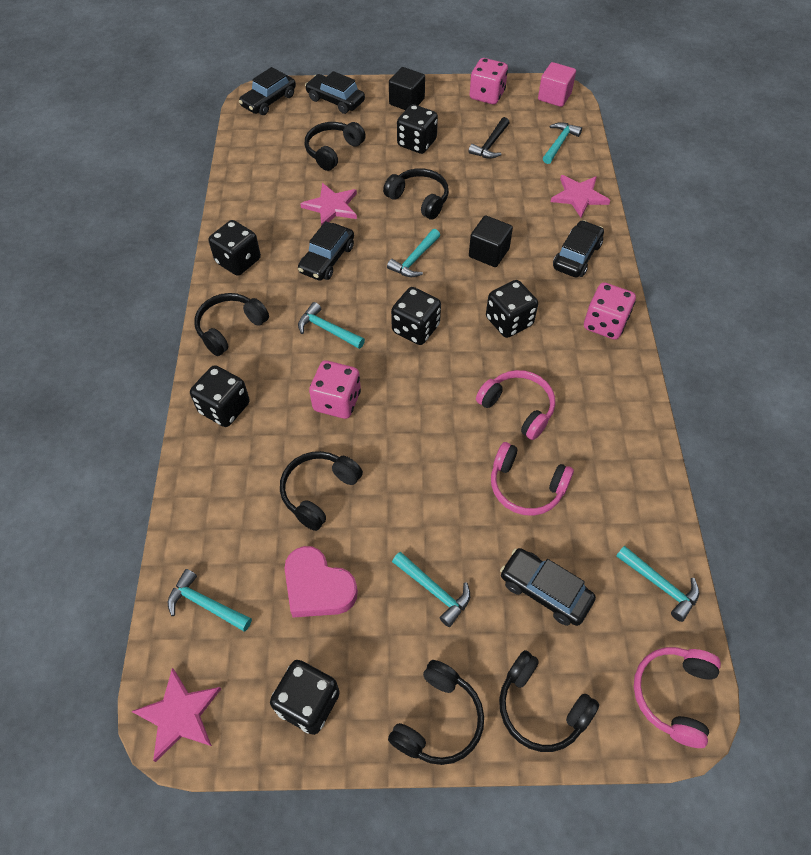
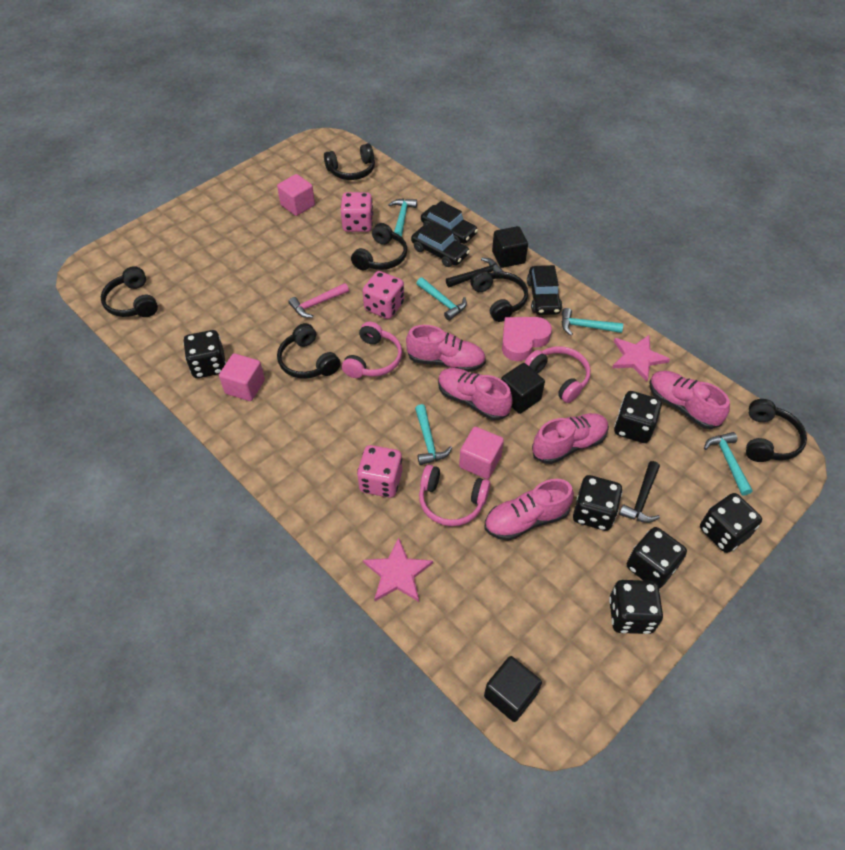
black car: 5 -> 3
black cube: 2 -> 3
black hammer: 1 -> 2
pink cube: 1 -> 3
pink hammer: 0 -> 1
pink shoe: 0 -> 5
pink star: 3 -> 2
turquoise hammer: 6 -> 5

